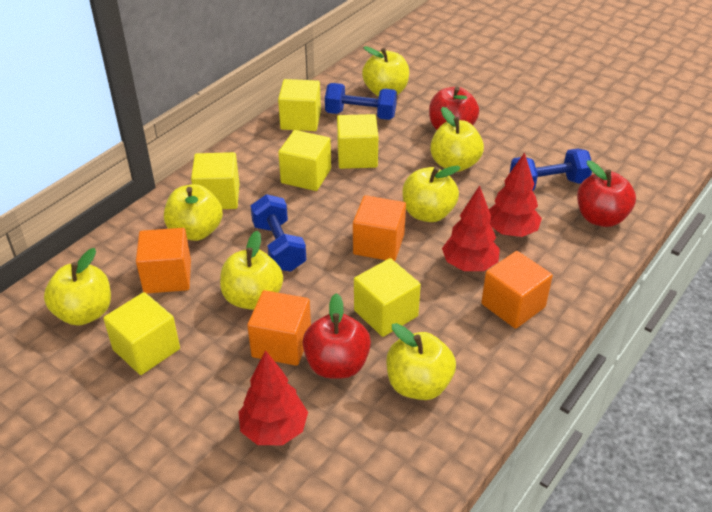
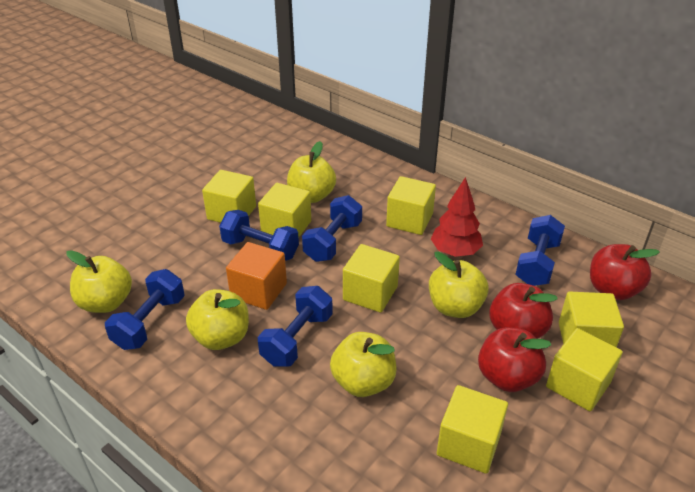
blue dumbbell: 3 -> 5
orange cube: 4 -> 1
red tree: 3 -> 1
yellow apple: 7 -> 5
yellow cube: 6 -> 7

